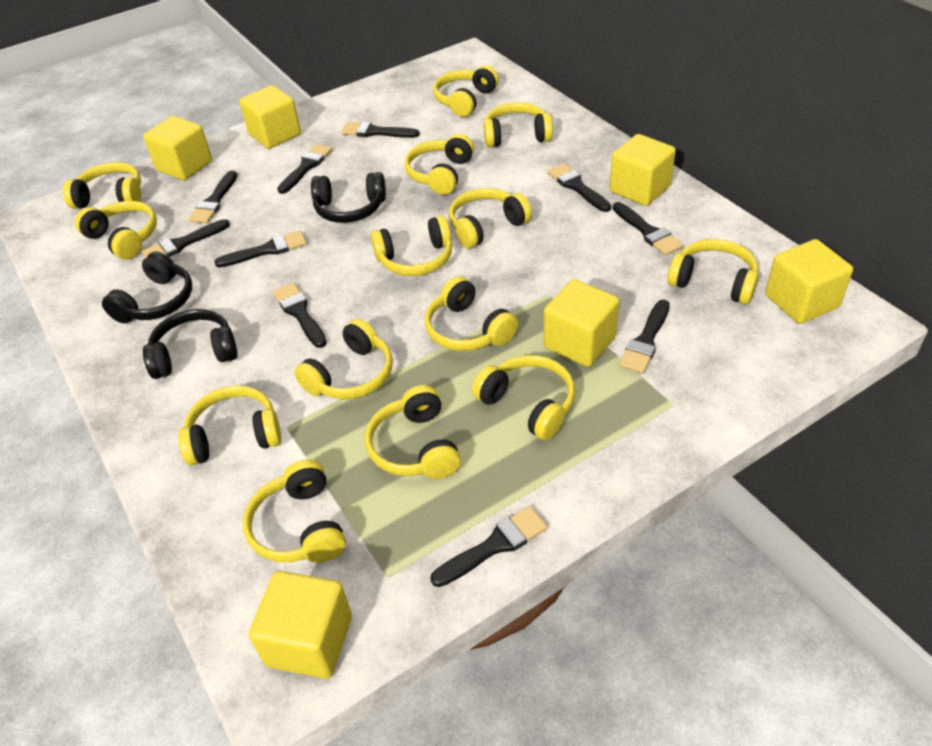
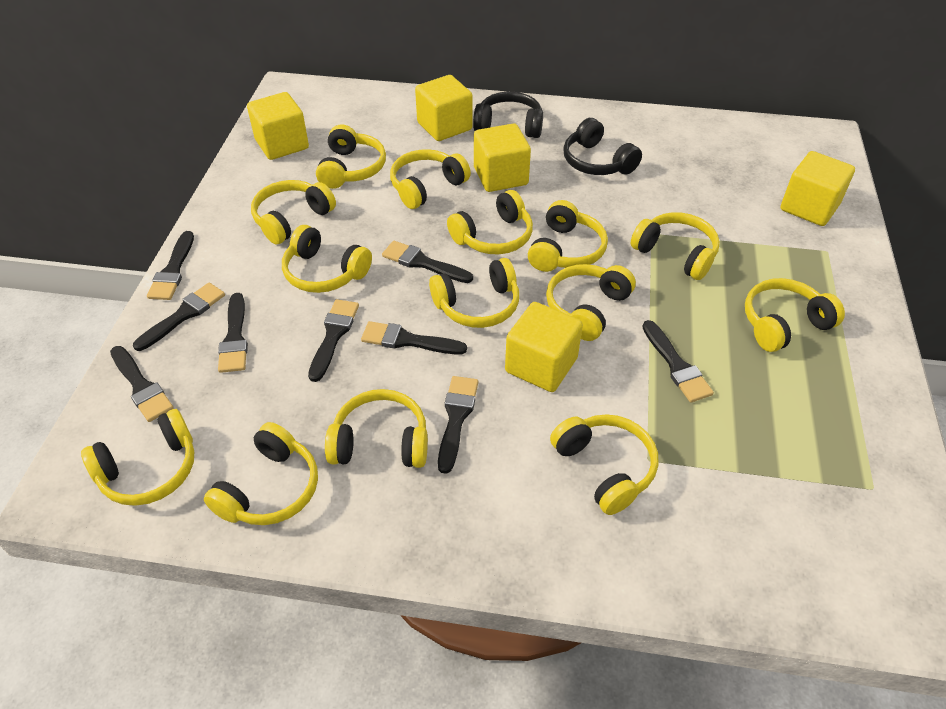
black brush: 10 -> 9
black headphones: 3 -> 2
yellow cube: 6 -> 5

